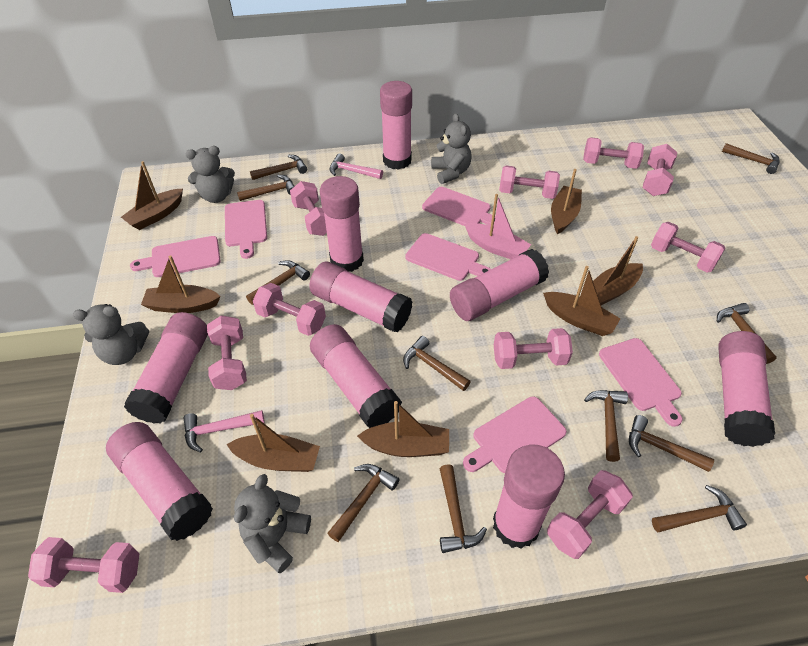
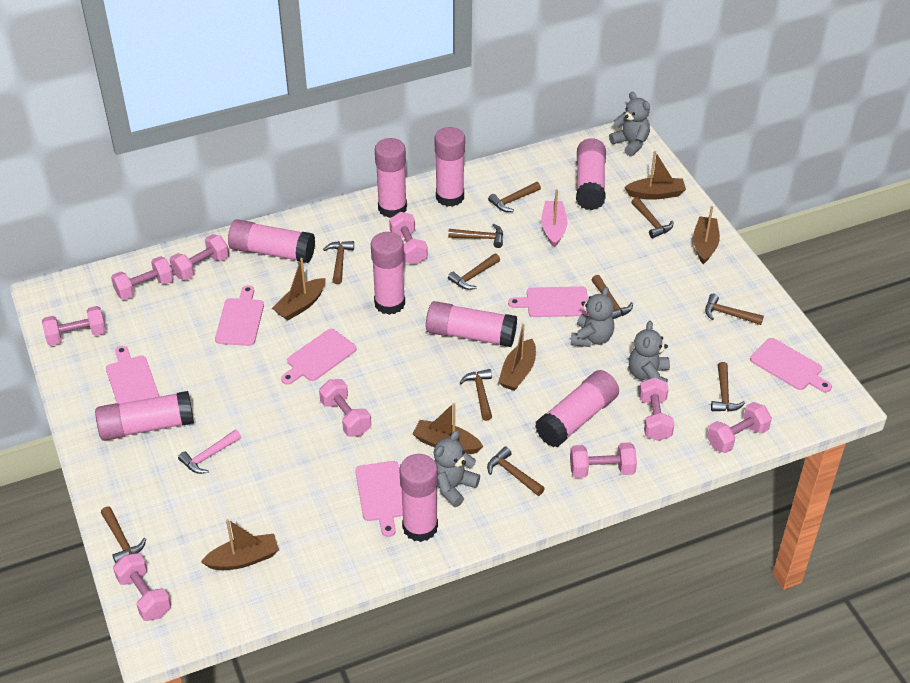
brown boat: 7 -> 6
pink dumbbell: 10 -> 9
pink hammer: 2 -> 1

